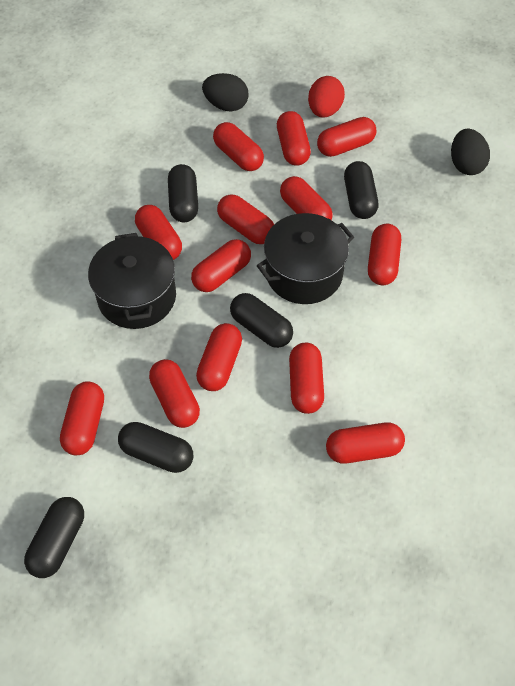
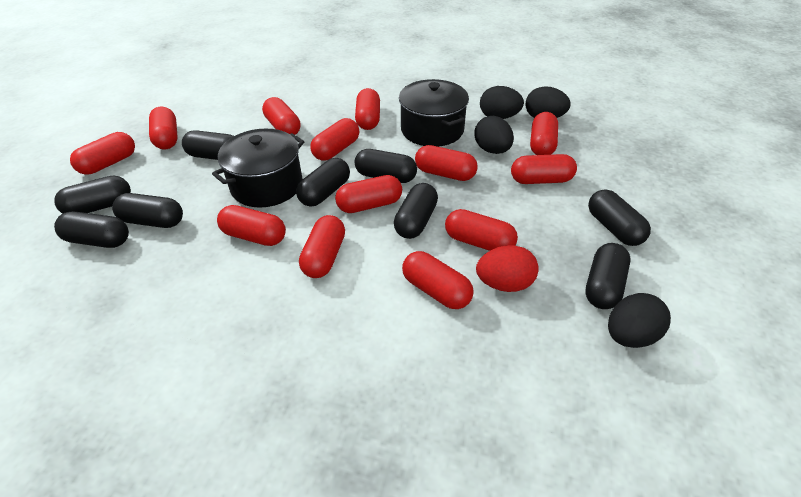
black capsule: 5 -> 9
black egg: 2 -> 4

